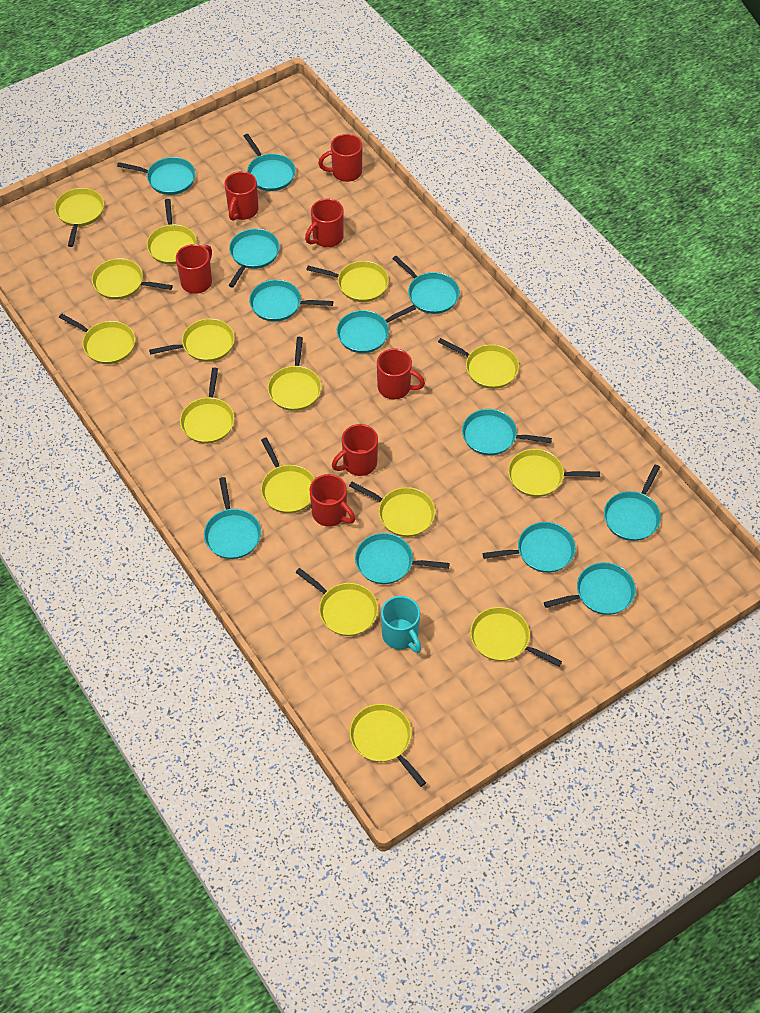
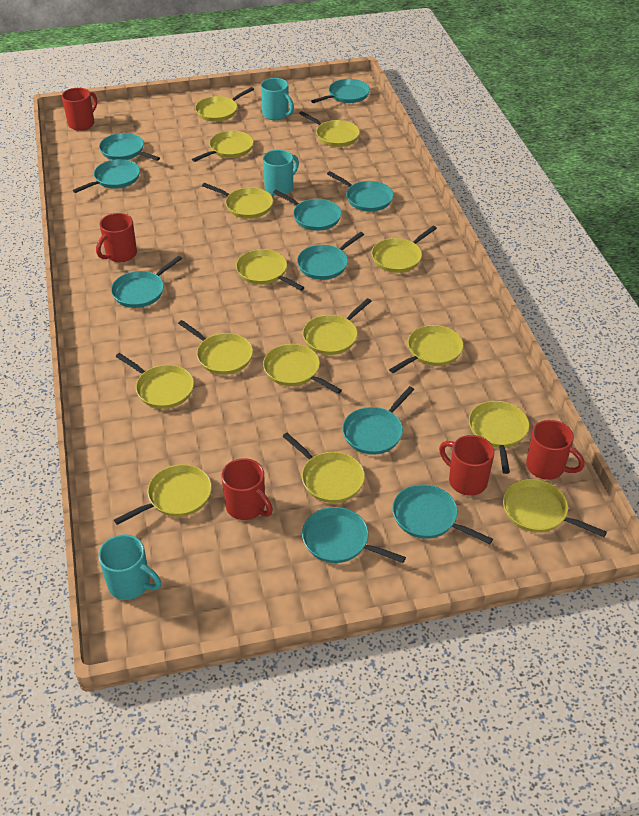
red mug: 7 -> 5
turquoise mug: 1 -> 3
turquoise pan: 12 -> 10

